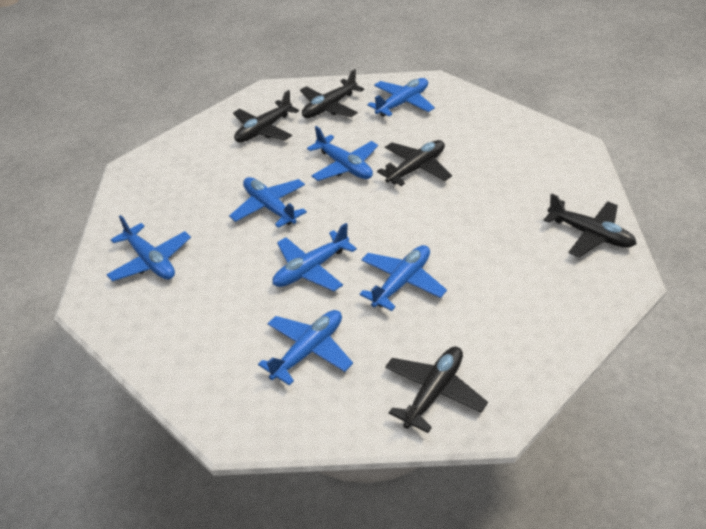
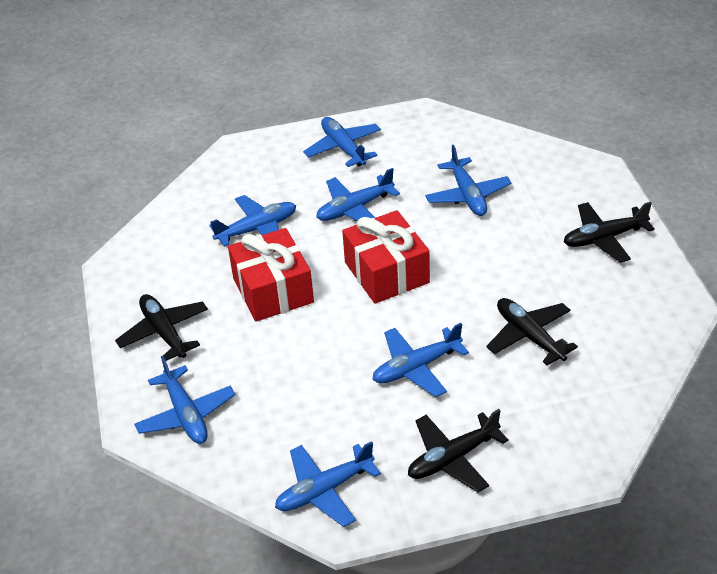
black plane: 5 -> 4
red gift: 0 -> 2

